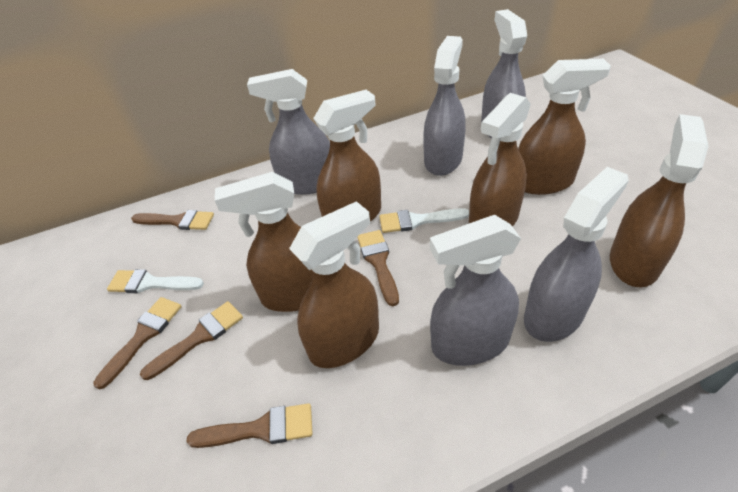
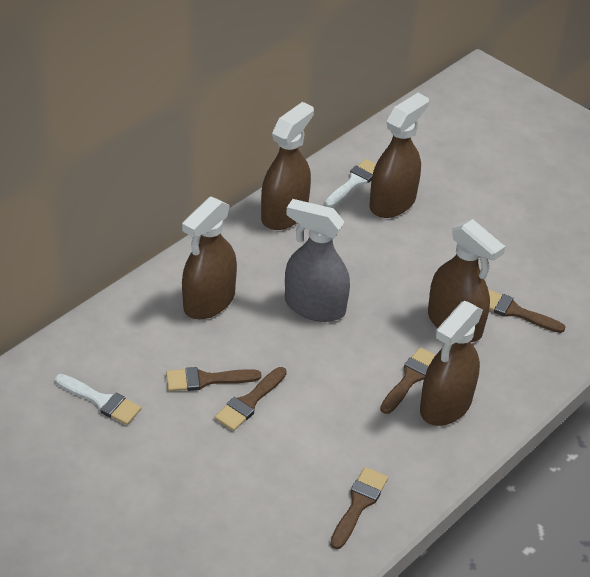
brown spray bottle: 6 -> 5
grey spray bottle: 5 -> 1

